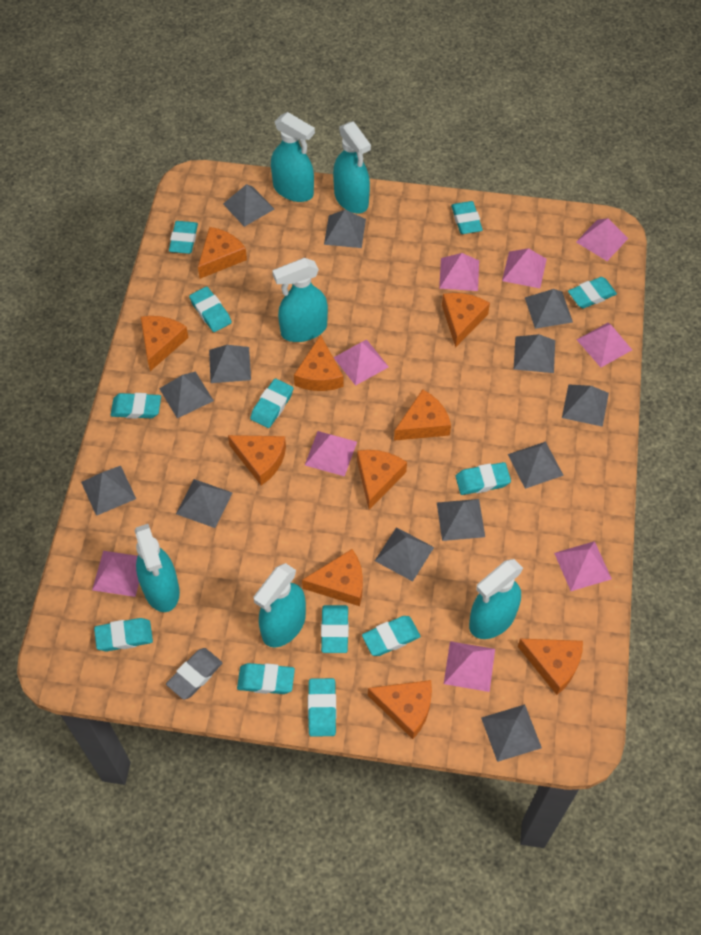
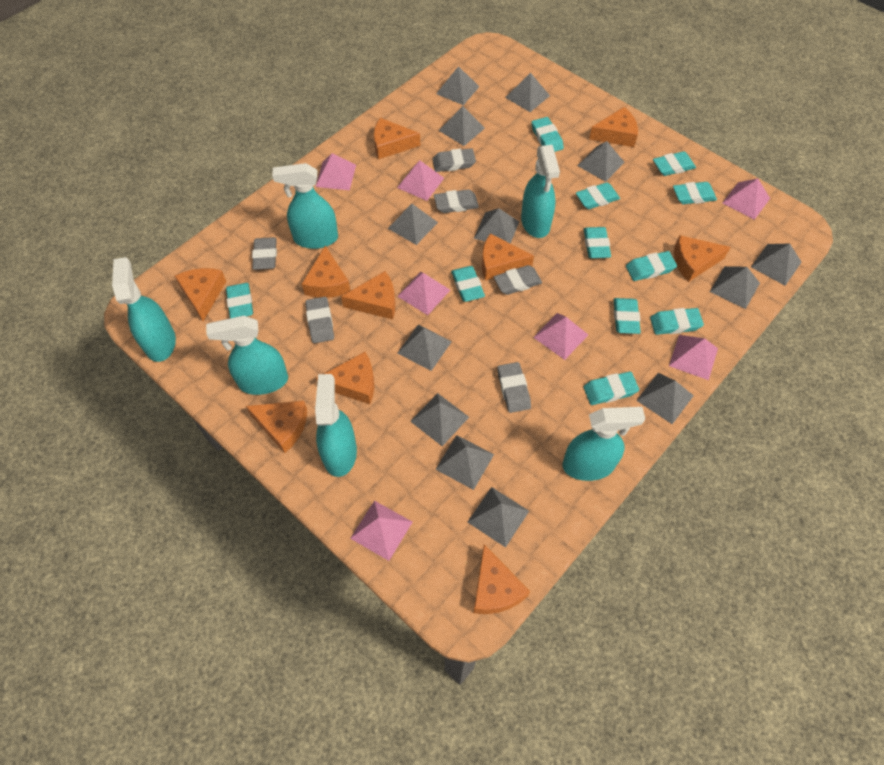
grey eraser: 1 -> 6
pink pyramid: 9 -> 7
turquoise eraser: 12 -> 11

